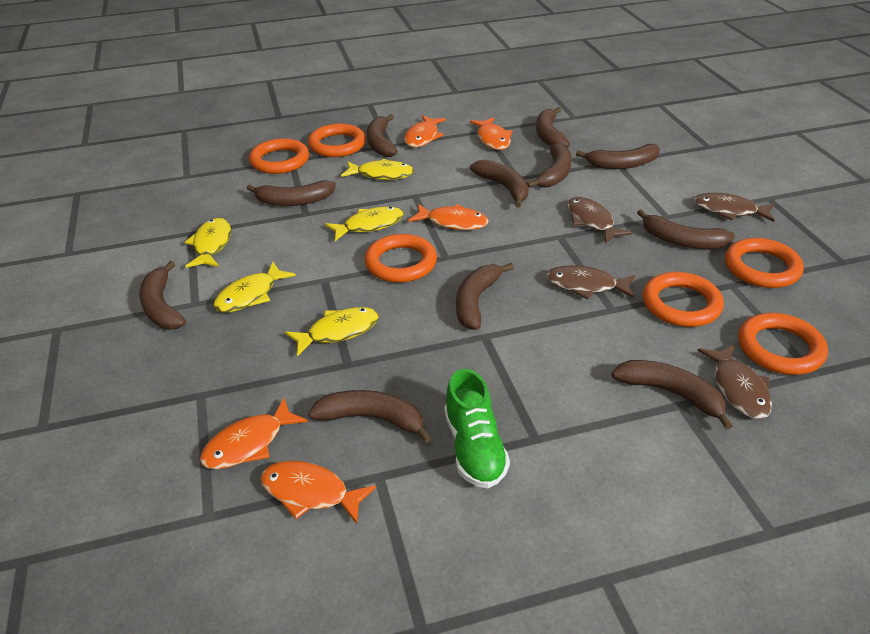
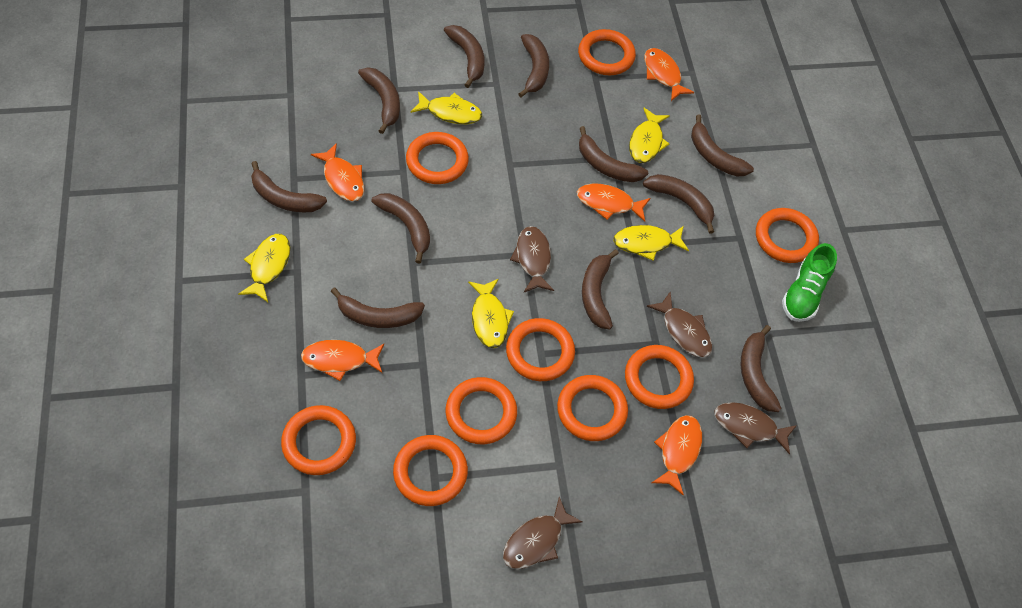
orange ring: 6 -> 9

